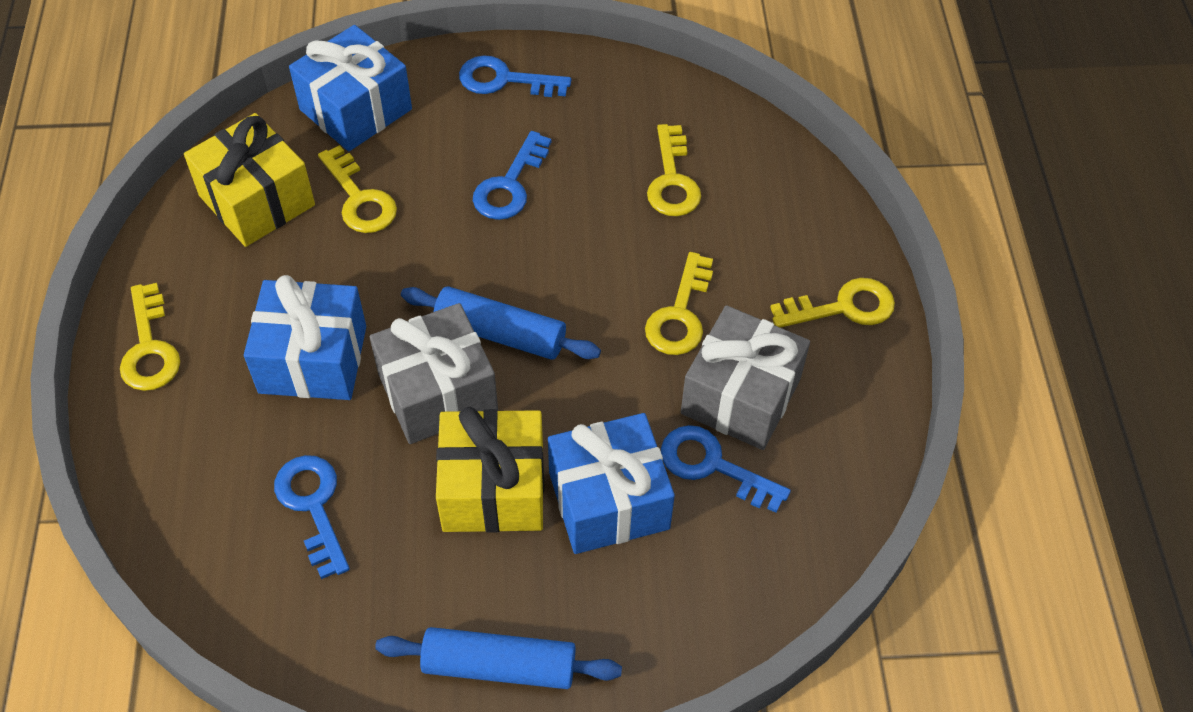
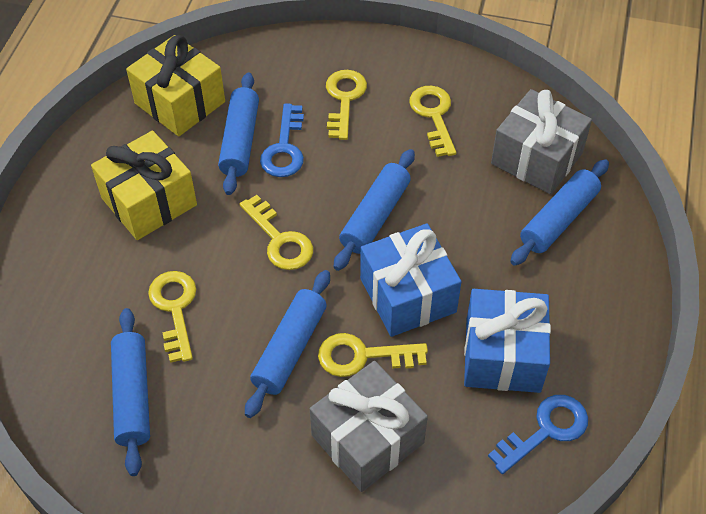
blue gift: 3 -> 2
blue key: 4 -> 2
blue rolling pin: 2 -> 5

